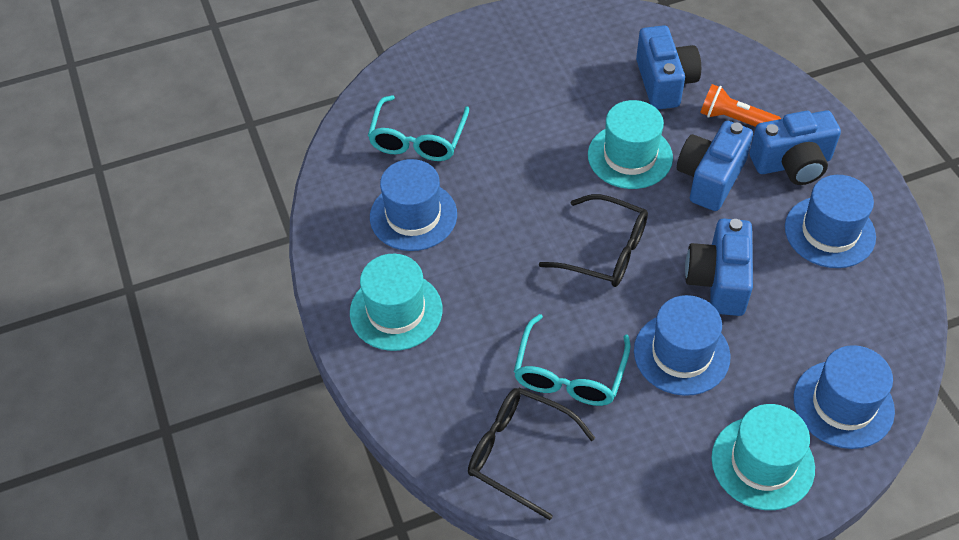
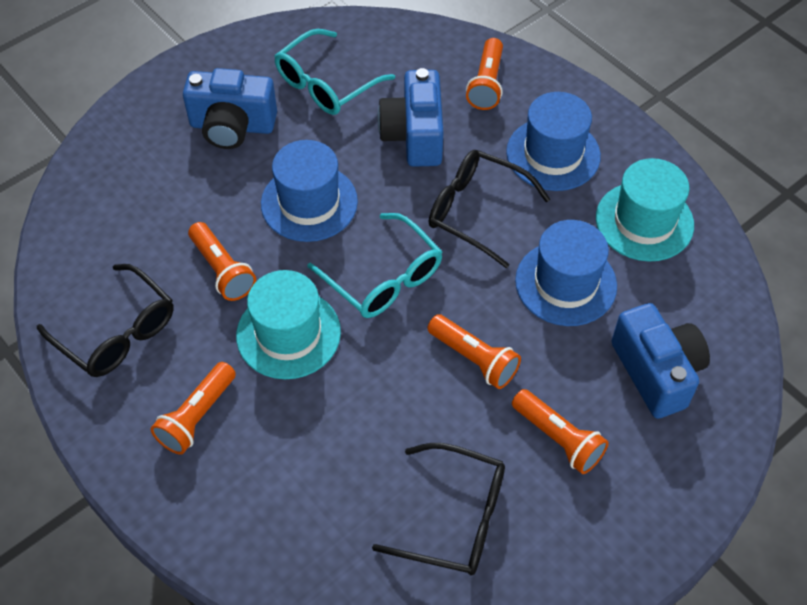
black glasses: 2 -> 3
blue camera: 4 -> 3
blue hat: 4 -> 3
orange flashlight: 1 -> 5
turquoise hat: 3 -> 2

